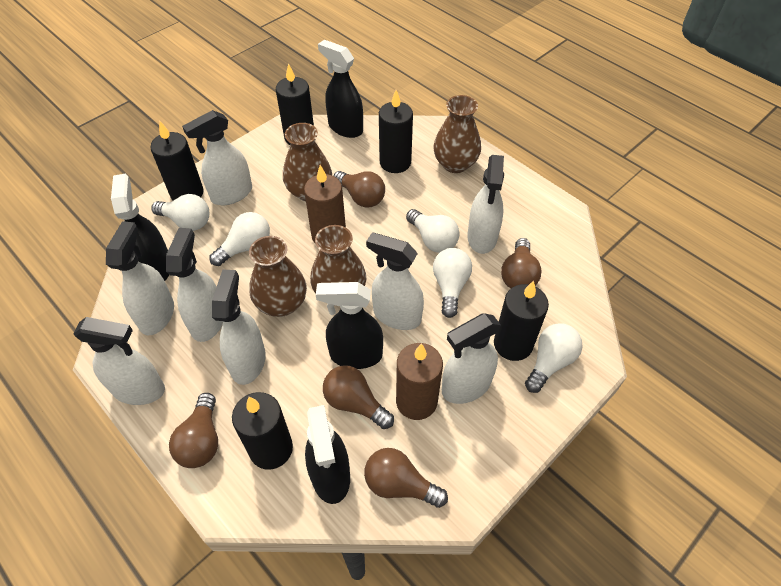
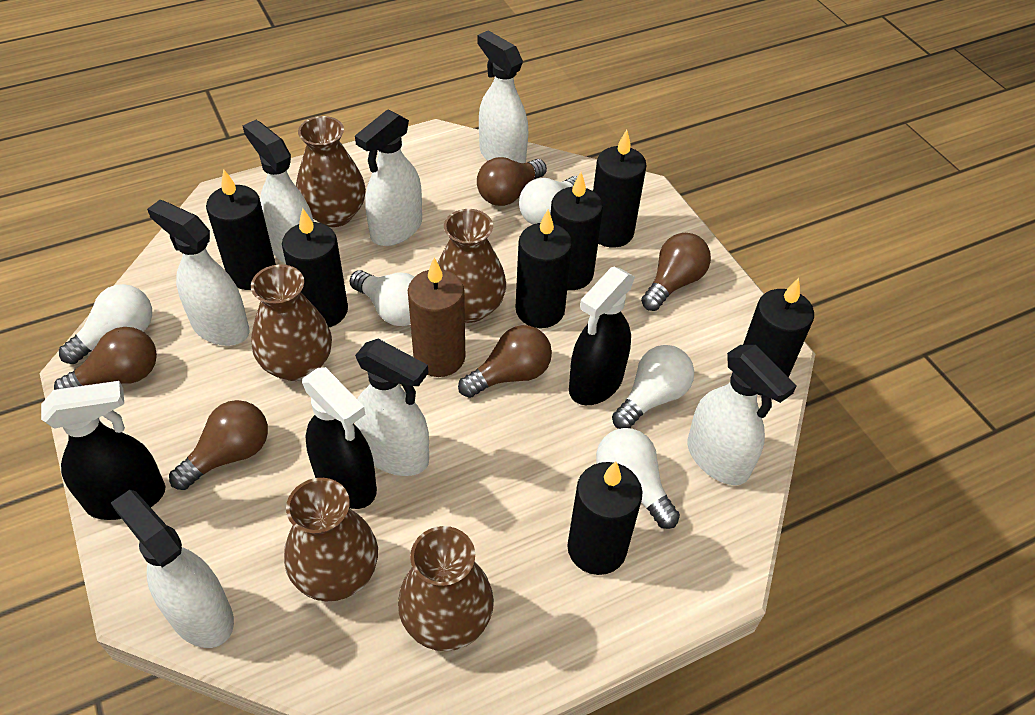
black candle: 5 -> 7
black spray bottle: 4 -> 3
brown candle: 2 -> 1
brown vase: 4 -> 5
white spray bottle: 8 -> 7

